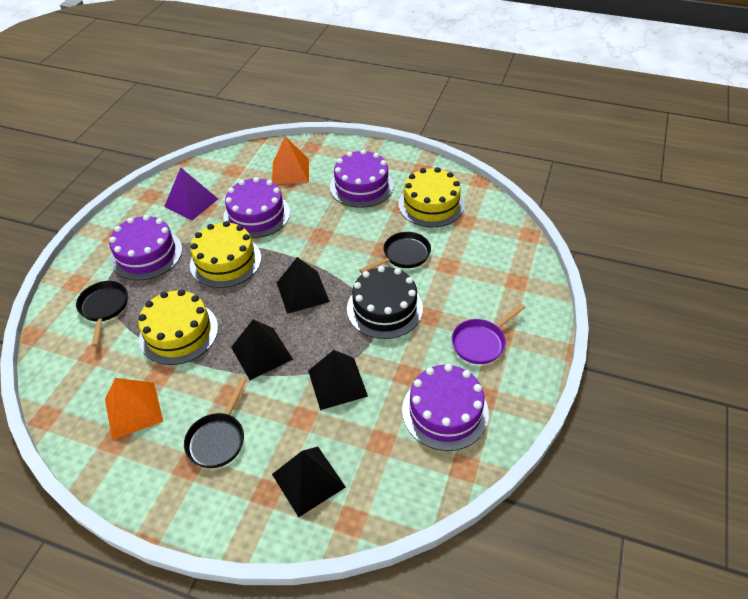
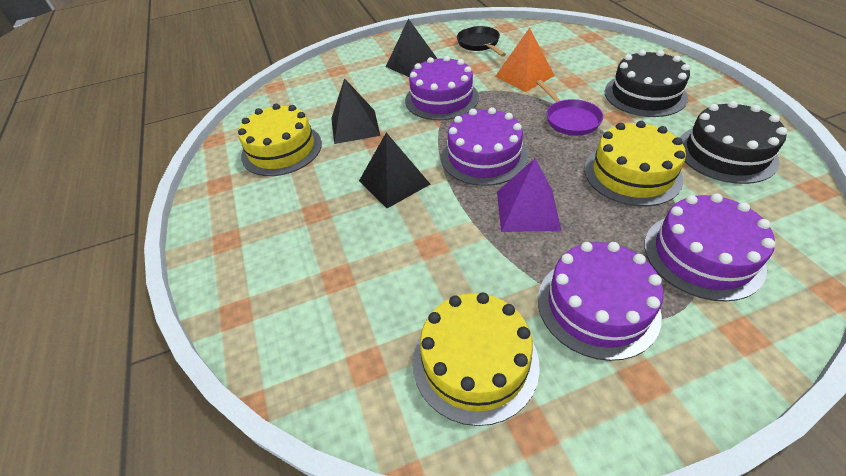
black cake: 1 -> 2
black pan: 3 -> 1
black pyramid: 4 -> 3
orange pyramid: 2 -> 1

